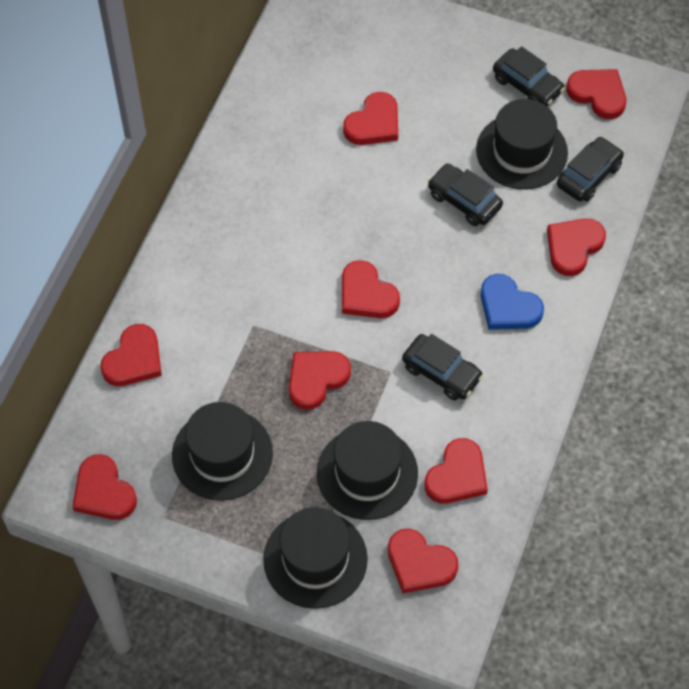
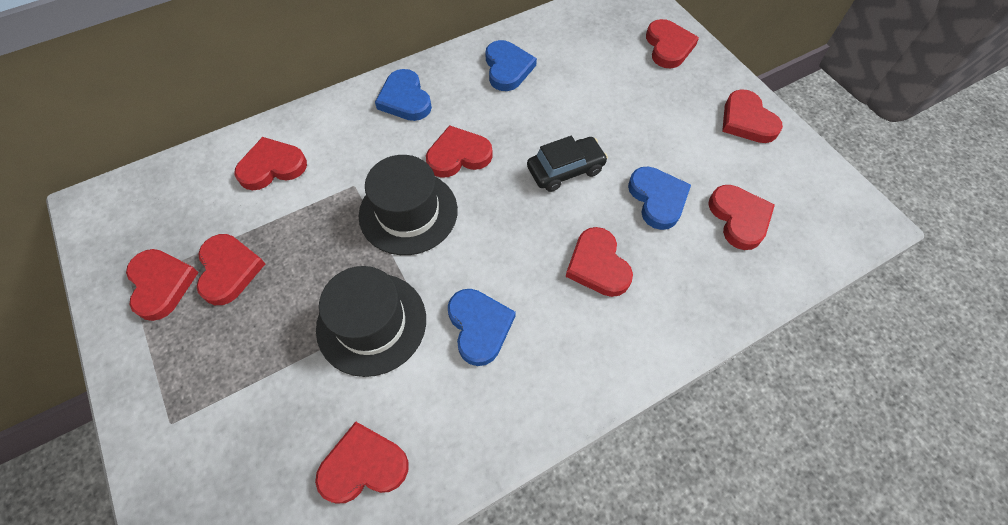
black car: 4 -> 1
black hat: 4 -> 2
blue heart: 1 -> 4

